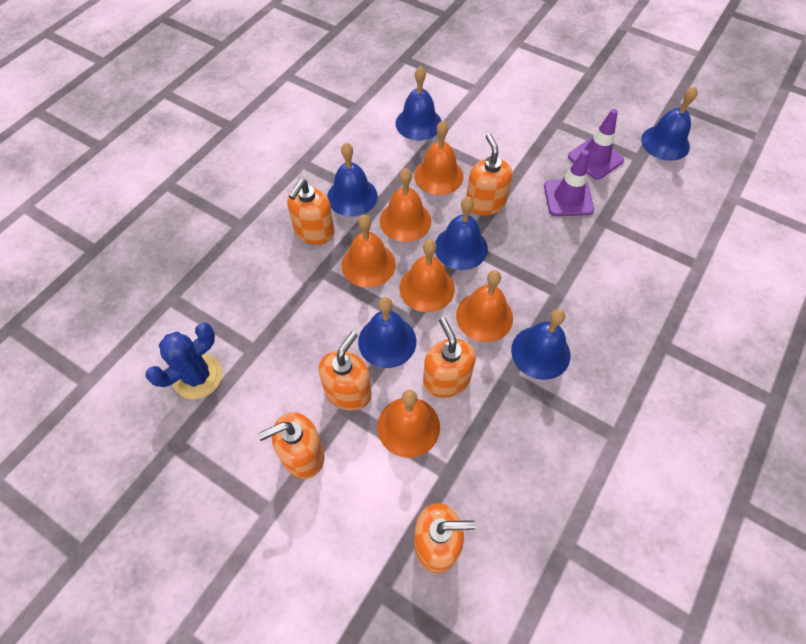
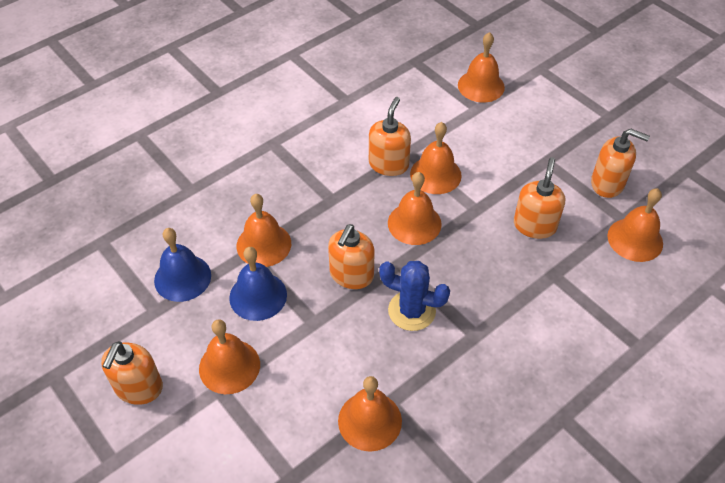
blue bell: 6 -> 2
orange bell: 6 -> 7
orange soap dispenser: 6 -> 5
purple traffic cone: 2 -> 0

